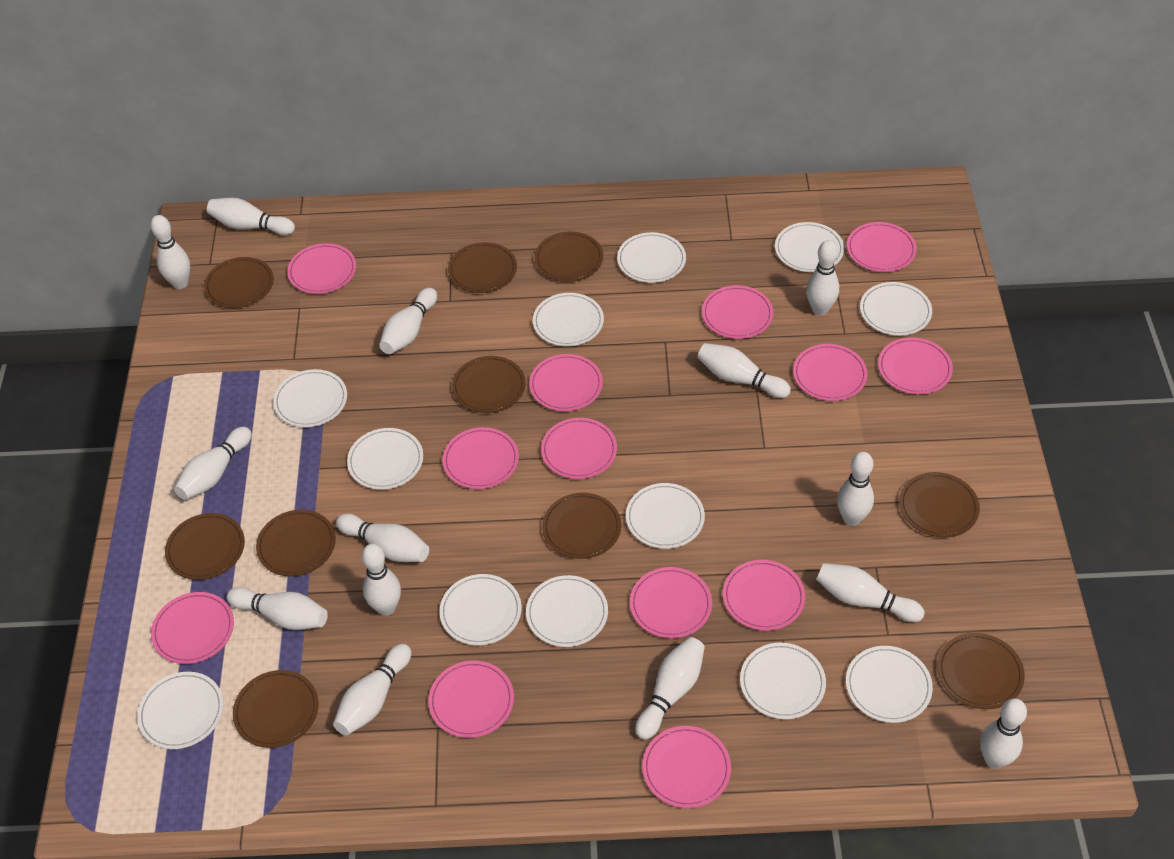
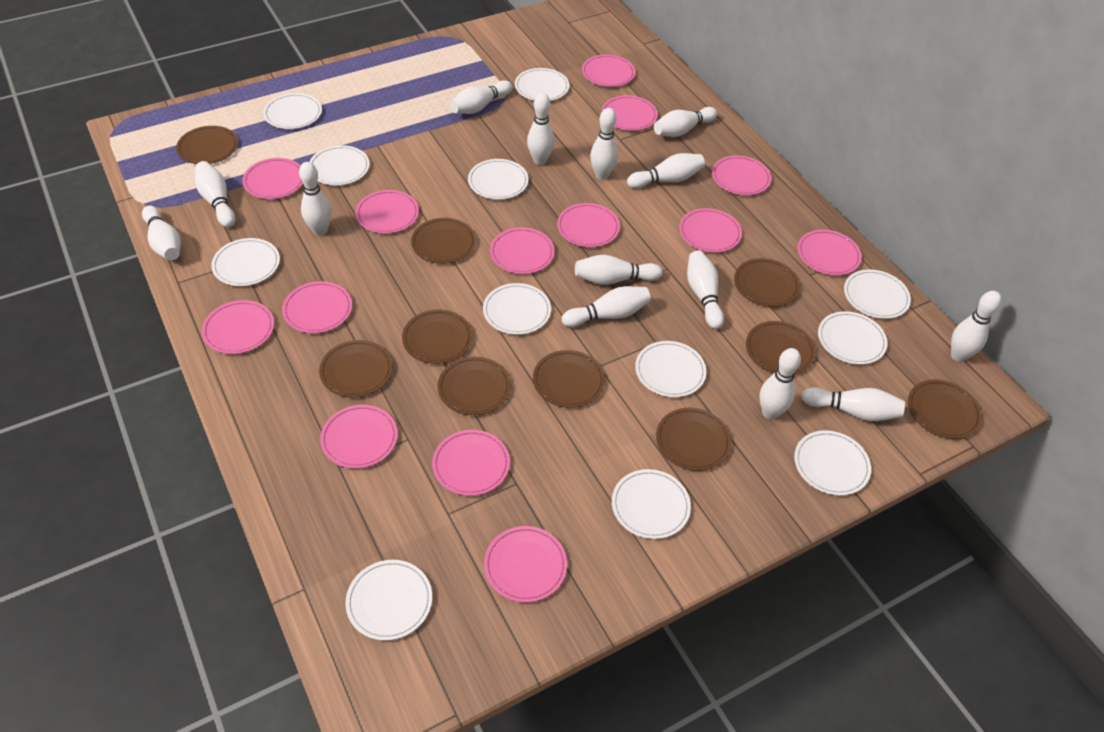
pink plate: 13 -> 14

